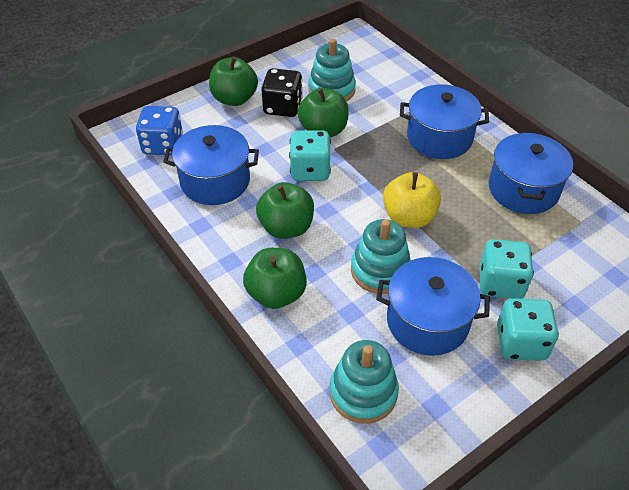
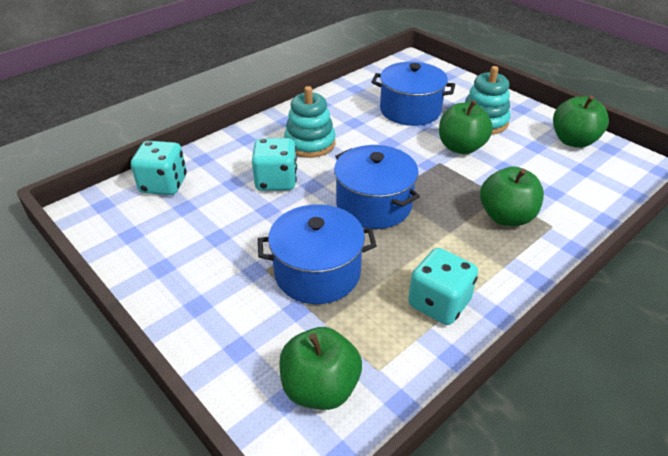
black dice: 1 -> 0
blue dice: 1 -> 0
blue pot: 4 -> 3
turquoise stacking toy: 3 -> 2
yellow apple: 1 -> 0

